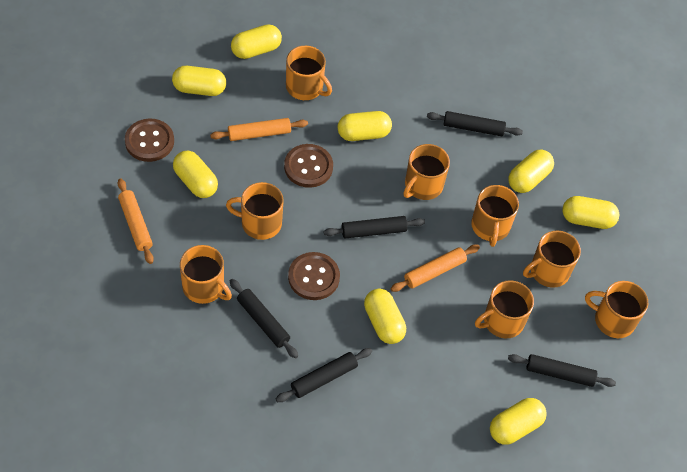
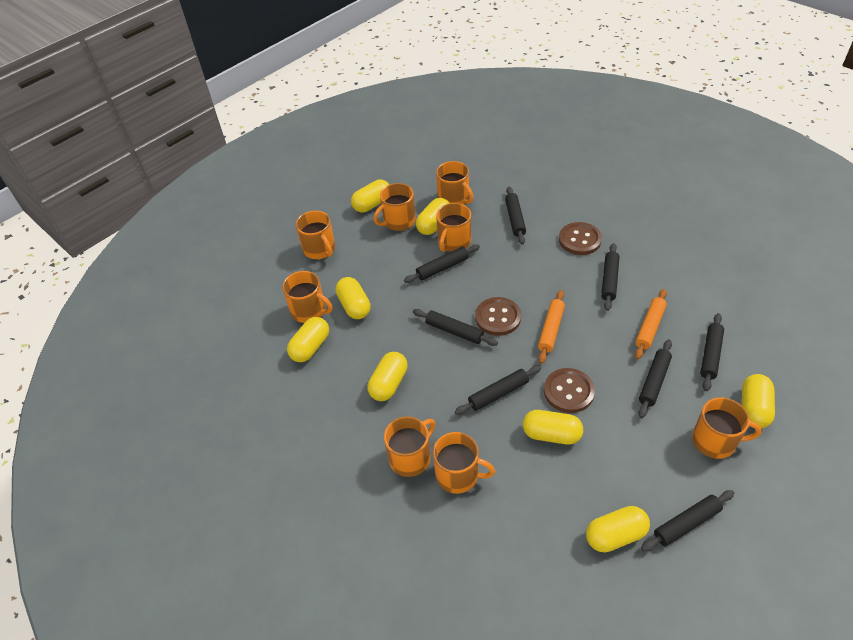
black rolling pin: 5 -> 8
orange rolling pin: 3 -> 2

